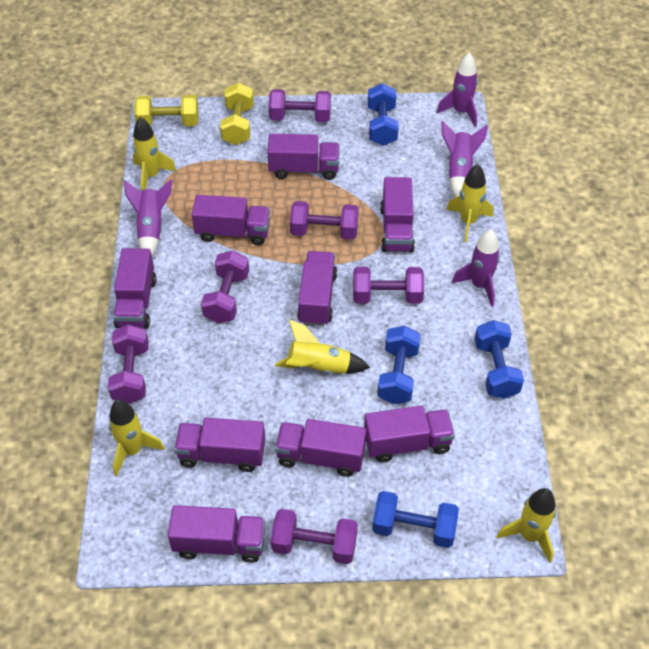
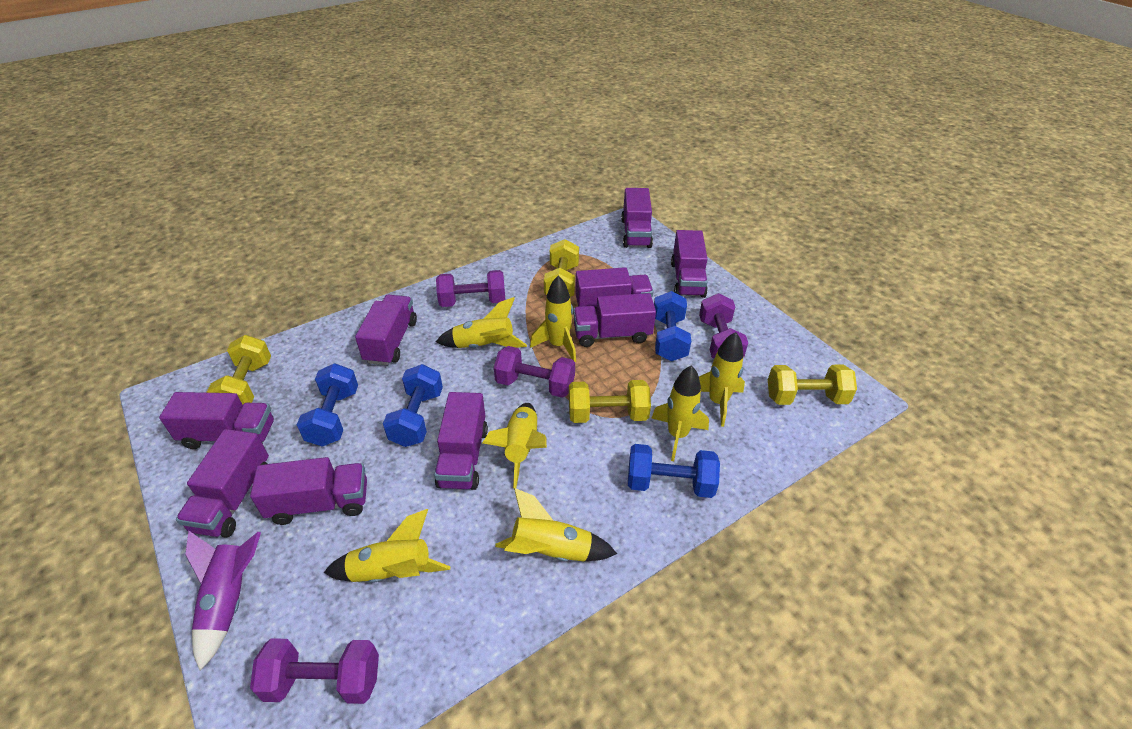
purple dumbbell: 6 -> 4
purple rocket: 4 -> 1
yellow dumbbell: 2 -> 4
yellow rocket: 5 -> 7

